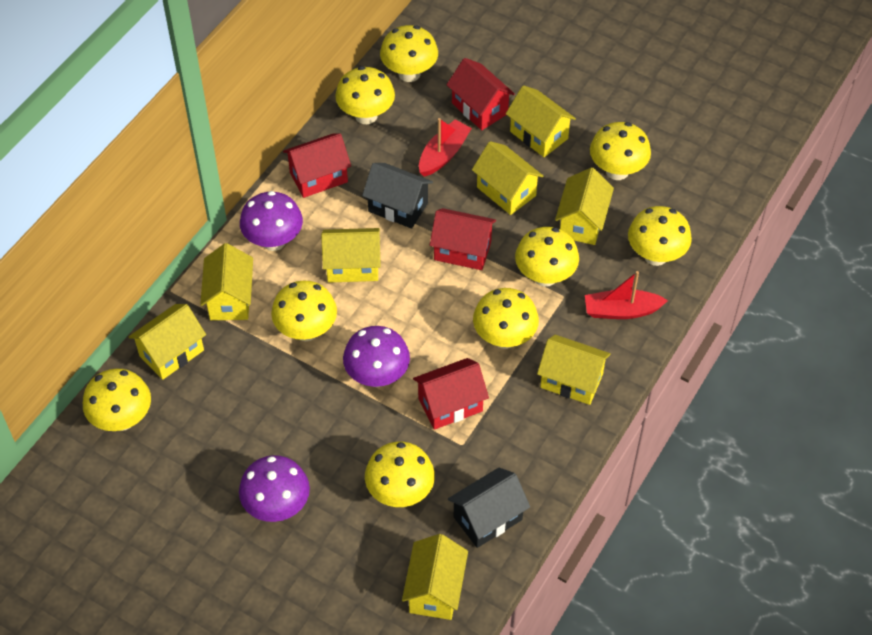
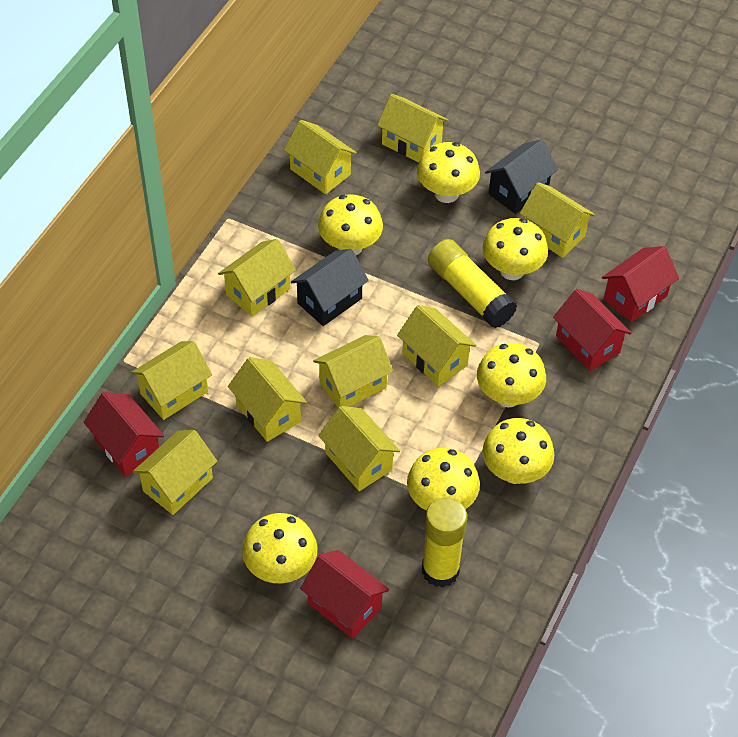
purple mushroom: 3 -> 0
red boat: 2 -> 0
yellow glue stick: 0 -> 2
yellow house: 8 -> 10
yellow mushroom: 9 -> 7

